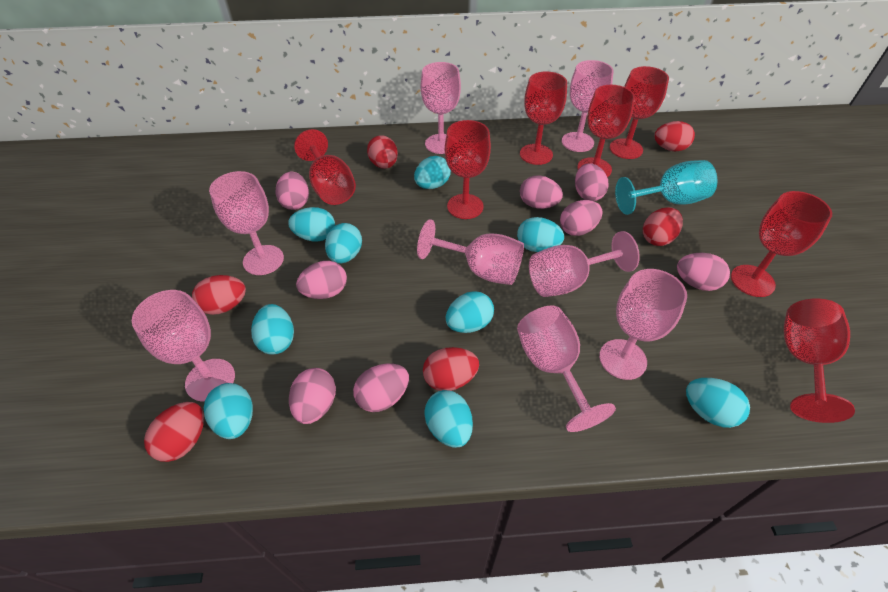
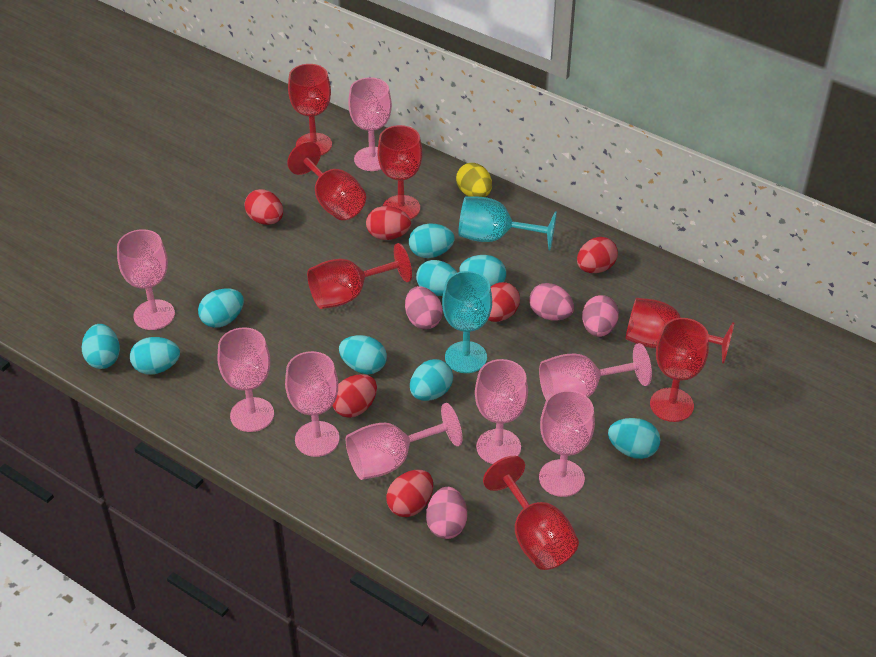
pink egg: 8 -> 4
turquoise goblet: 1 -> 2
yellow egg: 0 -> 1

